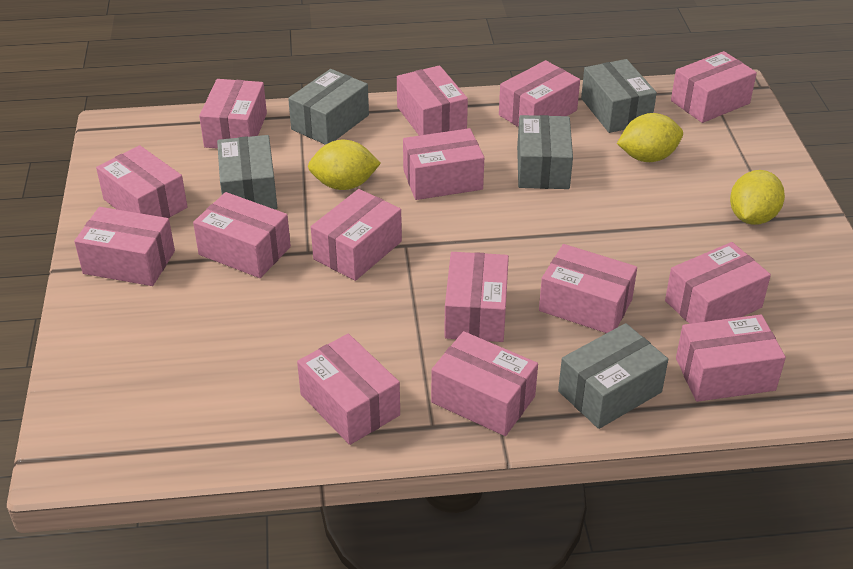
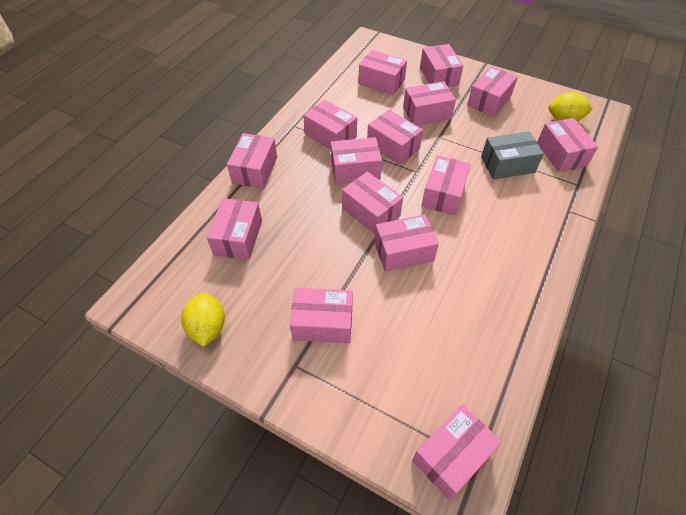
grey box: 5 -> 1
yellow lemon: 3 -> 2

